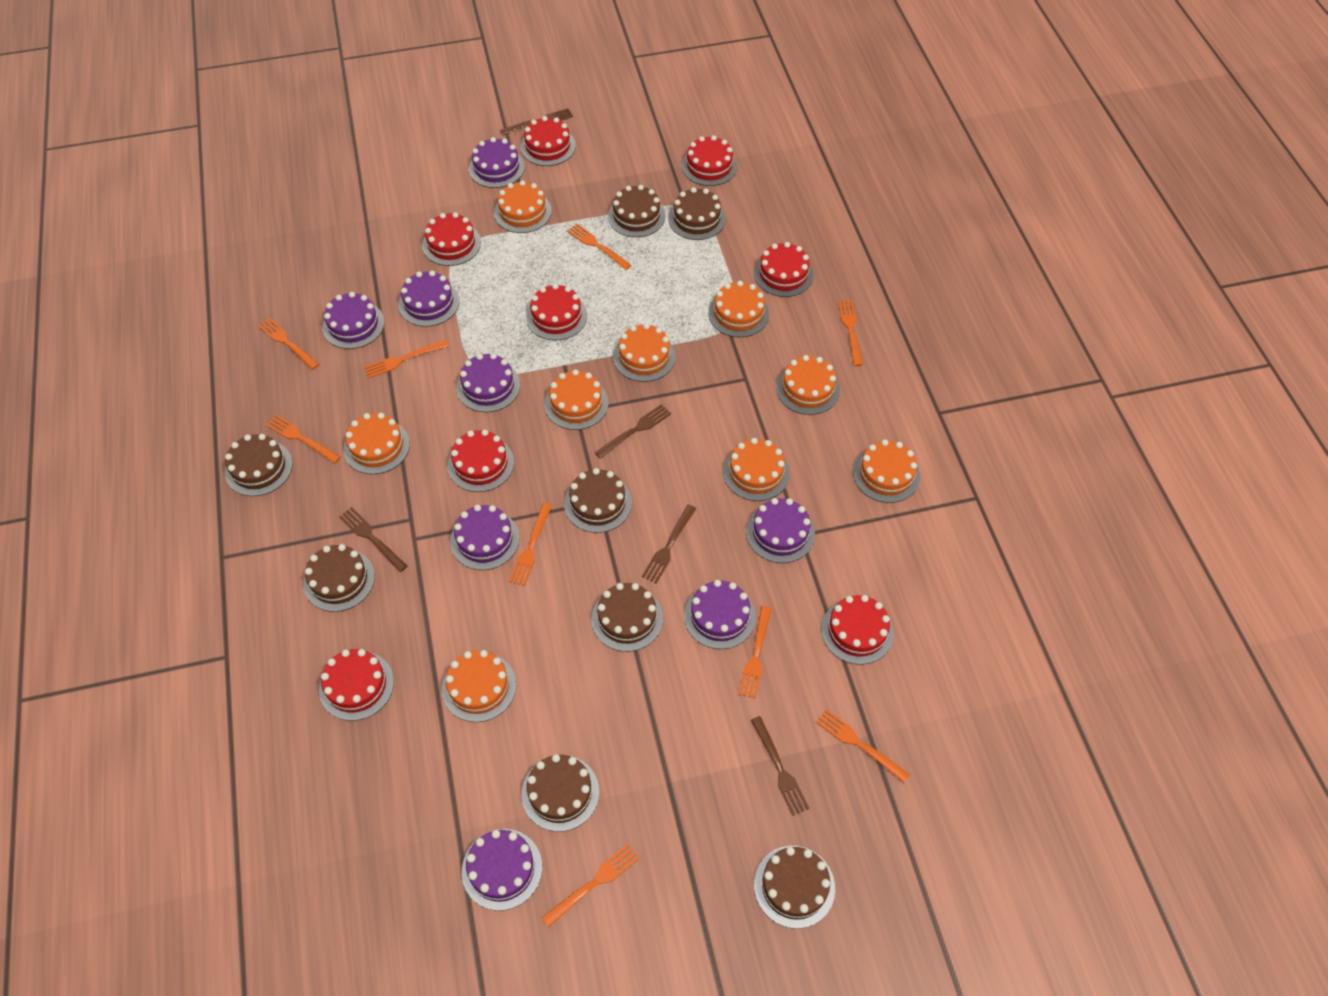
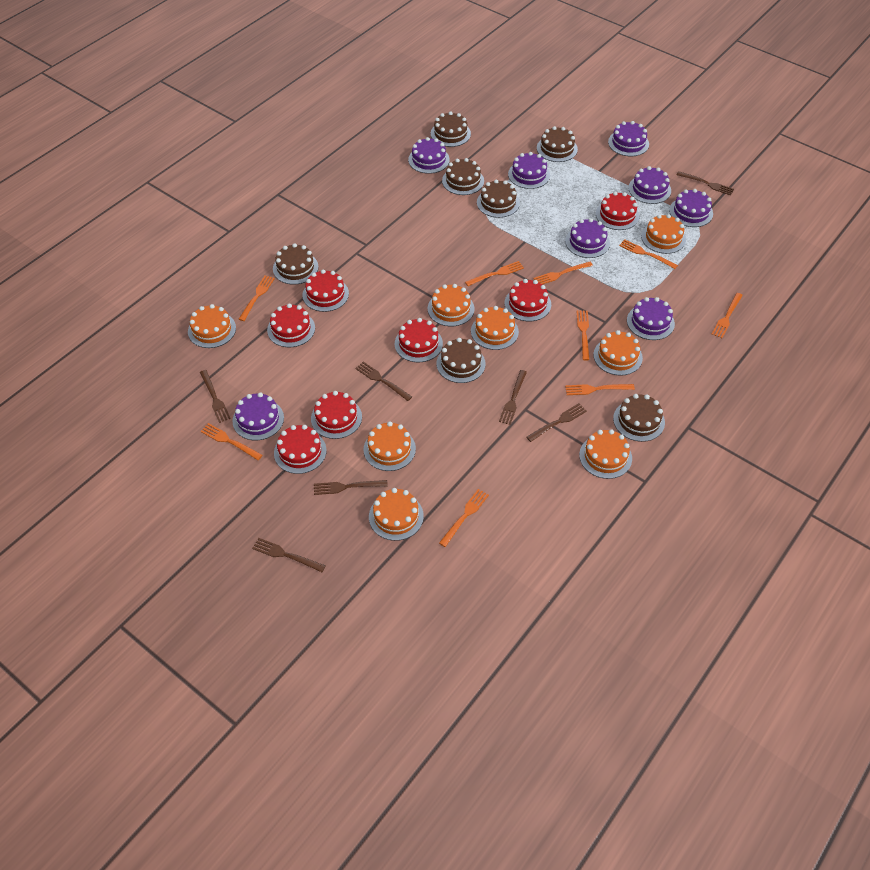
brown cake: 8 -> 7
brown fork: 5 -> 7
orange cake: 9 -> 8
red cake: 8 -> 7

